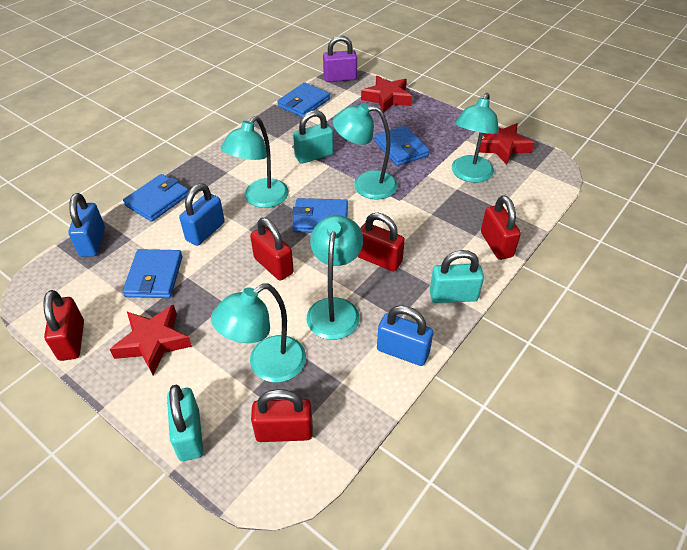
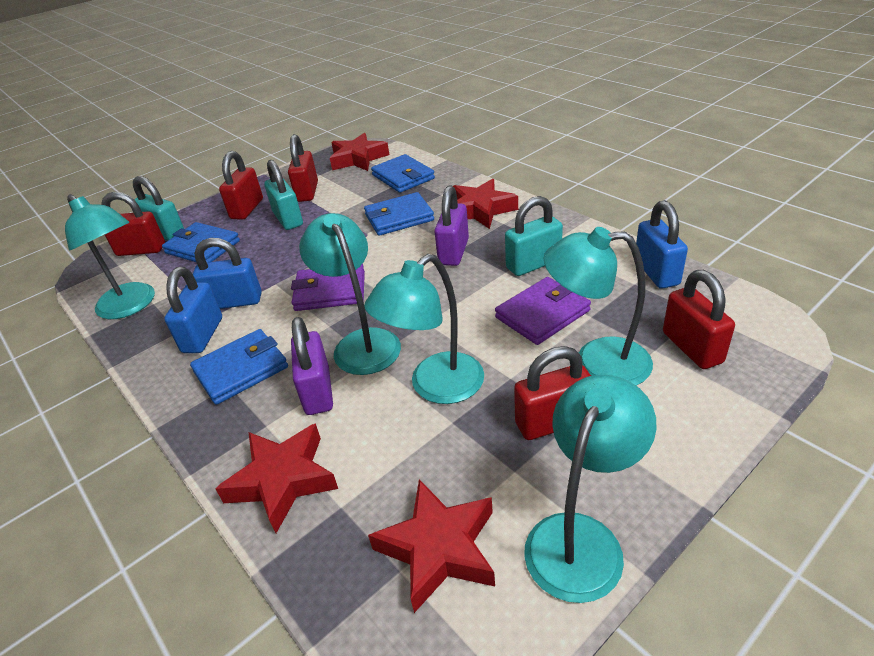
blue wallet: 5 -> 4
purple padlock: 1 -> 2
purple wallet: 0 -> 2
red star: 3 -> 4

